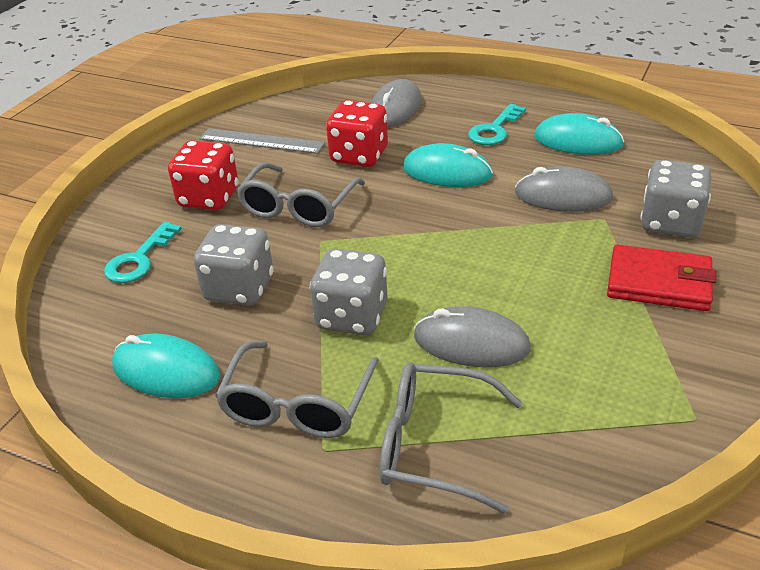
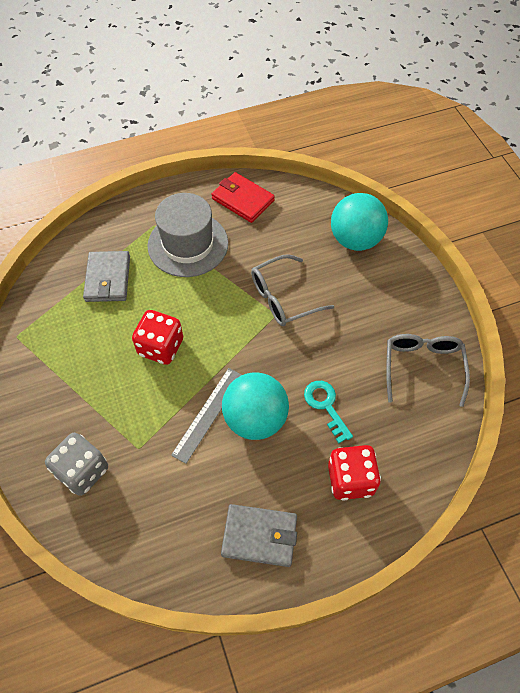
grey dice: 3 -> 1
grey glasses: 3 -> 2
grey hat: 0 -> 1
grey mouse: 3 -> 0
grey wallet: 0 -> 2
turquoise ball: 0 -> 2
turquoise key: 2 -> 1
turquoise mouse: 3 -> 0

